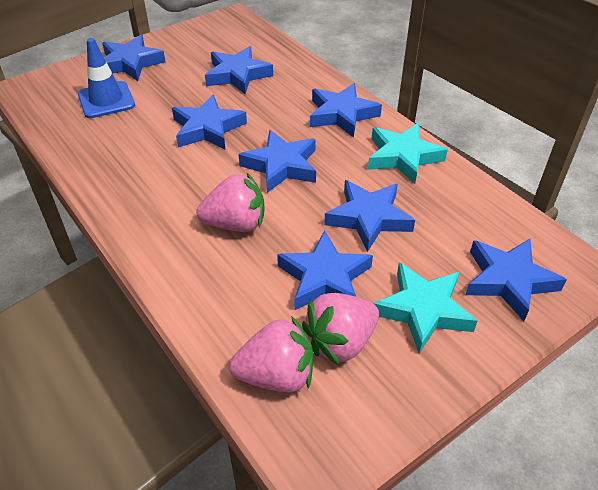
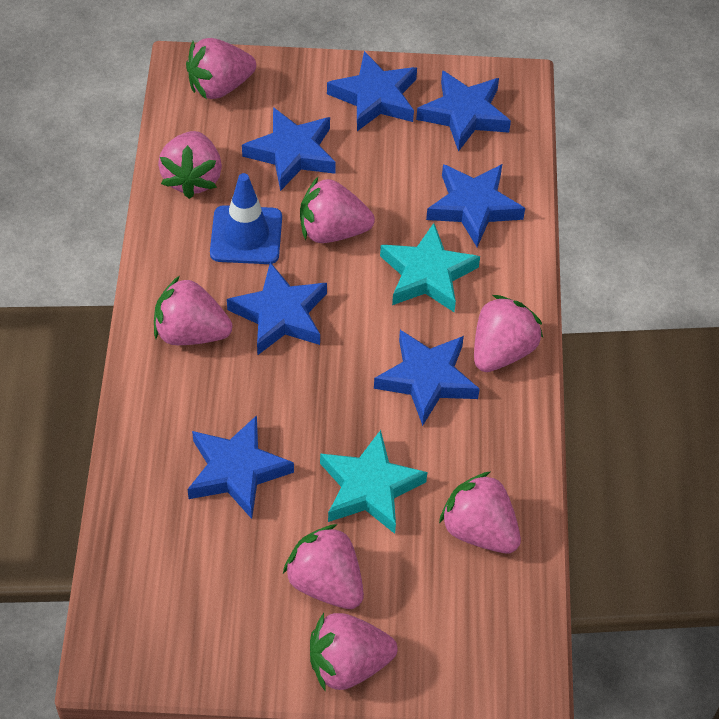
blue star: 8 -> 7
pink strawberry: 3 -> 8

